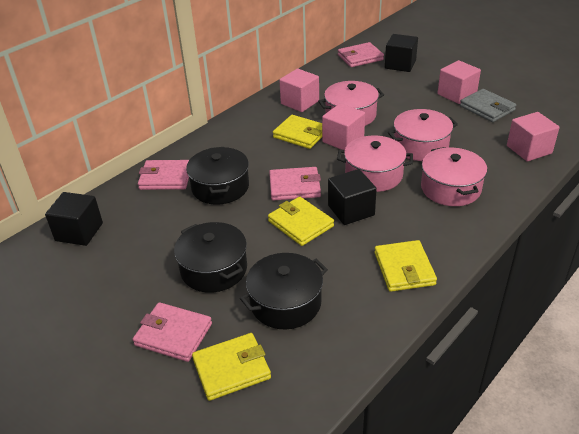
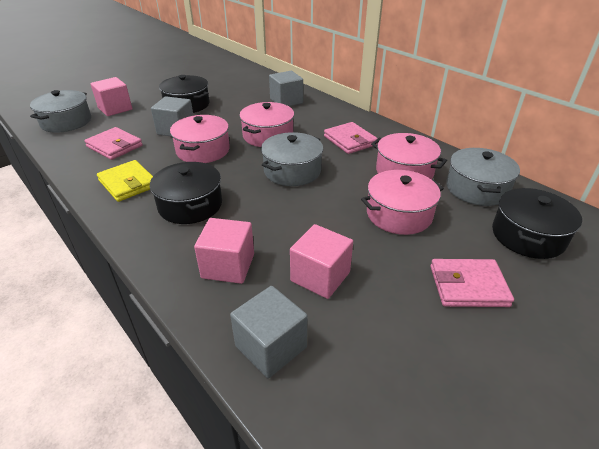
black cube: 3 -> 0
grey cube: 0 -> 3
grey pot: 0 -> 3
grey wallet: 1 -> 0
pink cube: 4 -> 3
pink wallet: 4 -> 3
yellow wallet: 4 -> 1

